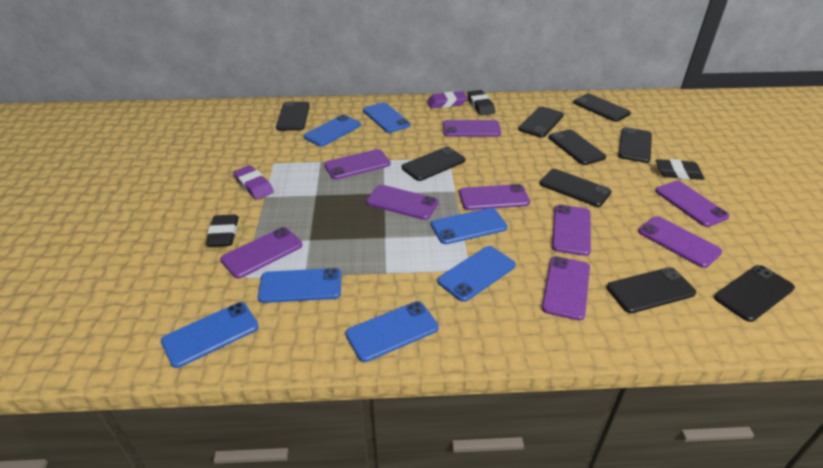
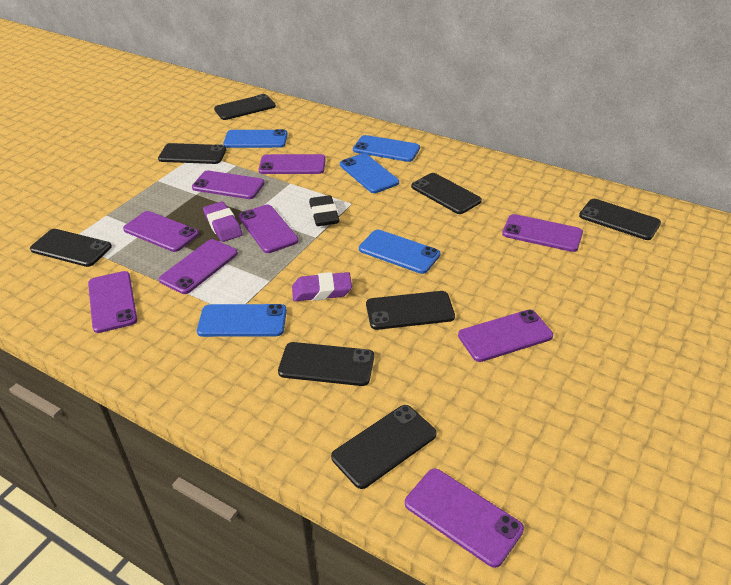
black eraser: 3 -> 1
black phone: 9 -> 8
blue phone: 7 -> 5

